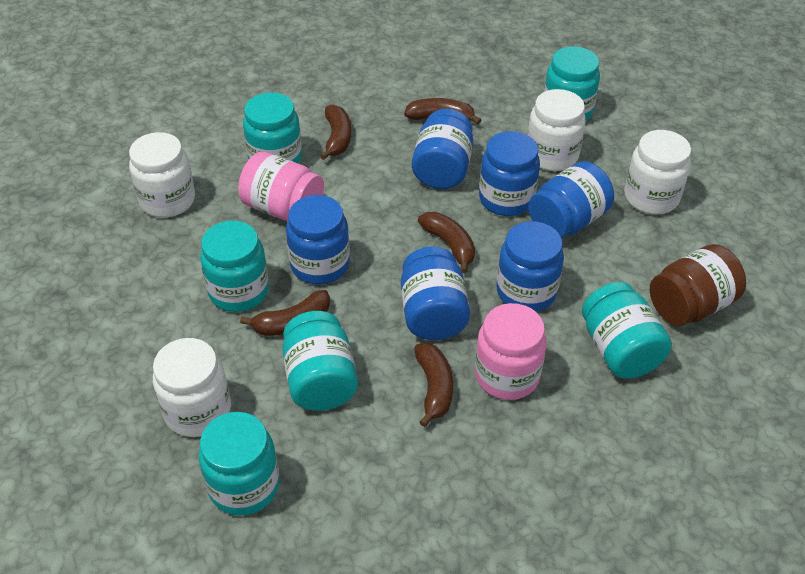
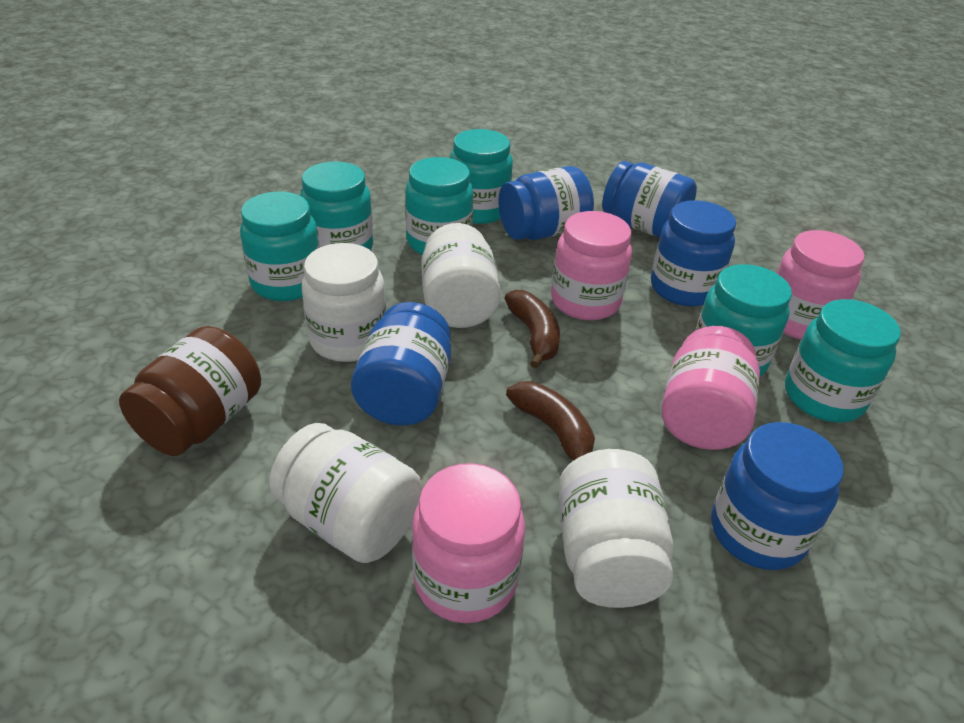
blue jar: 6 -> 5
brown banana: 5 -> 2
pink jar: 2 -> 4

